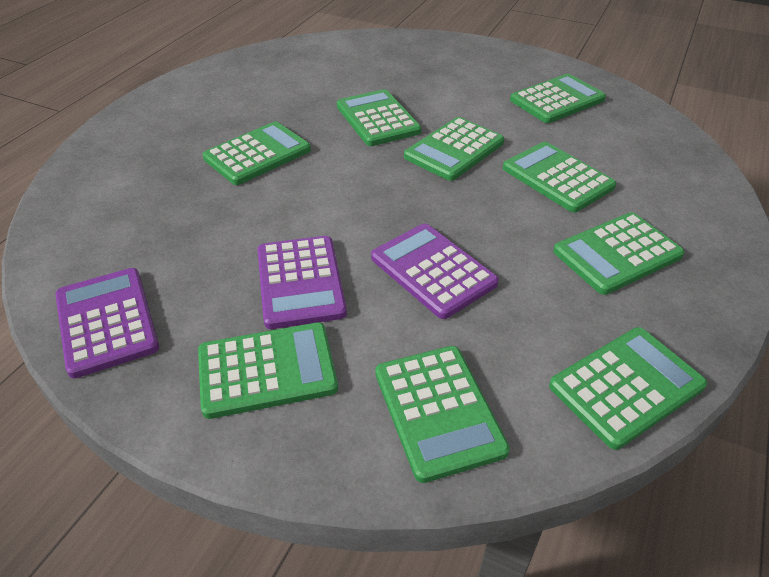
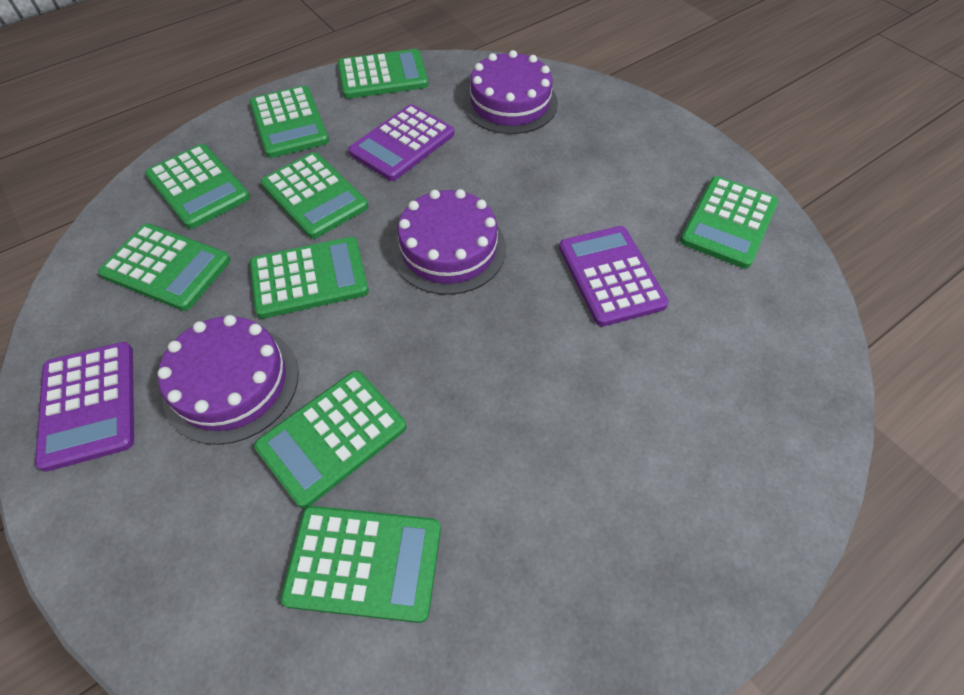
purple cake: 0 -> 3

